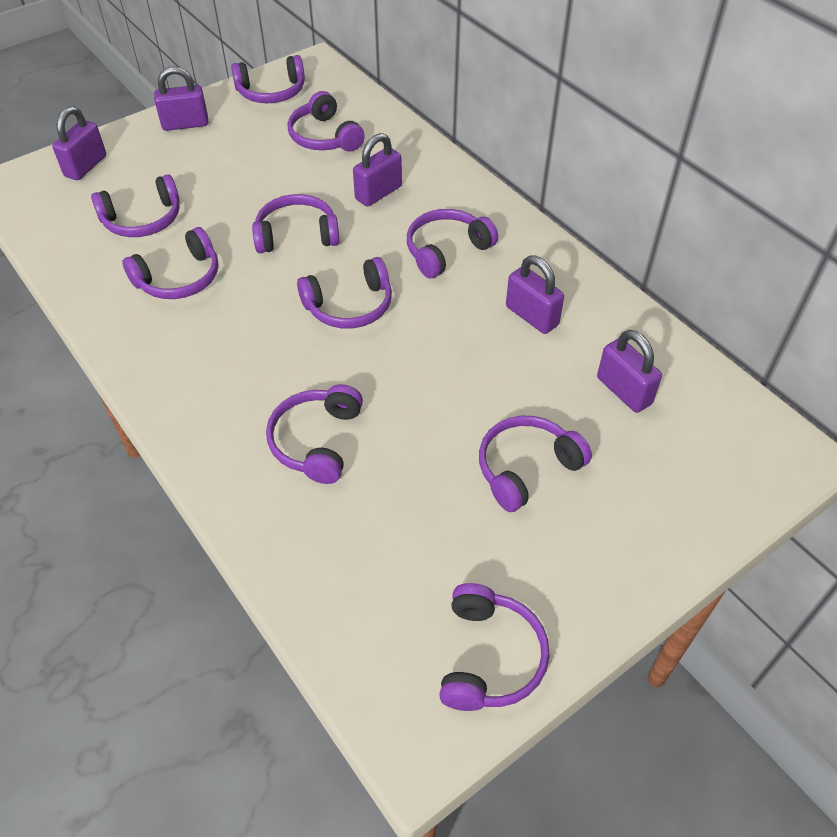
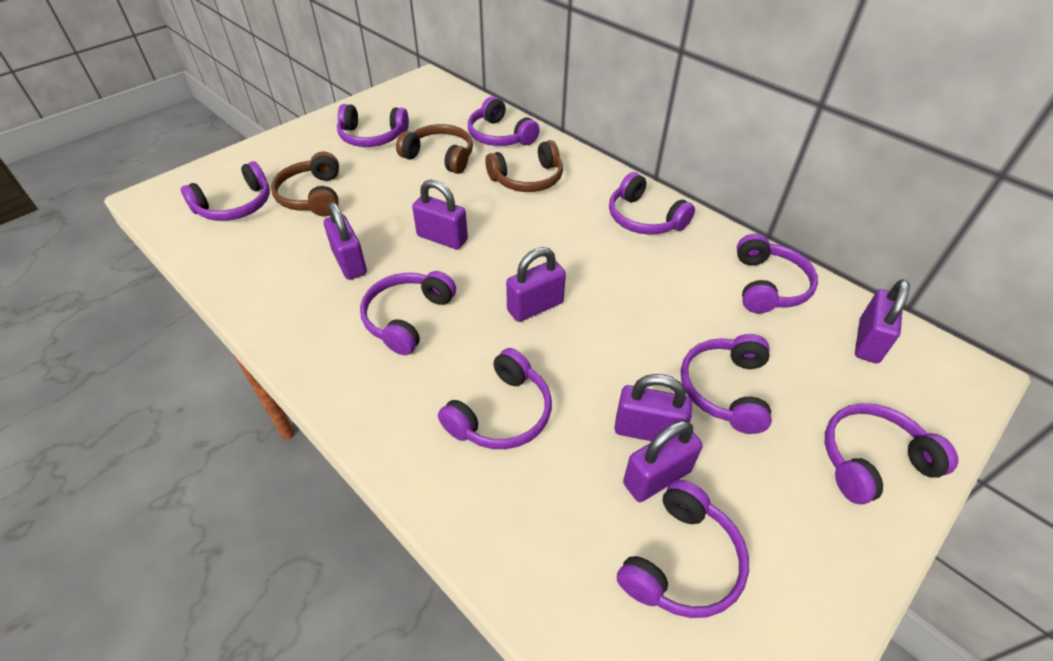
brown headphones: 0 -> 3
purple padlock: 5 -> 6

